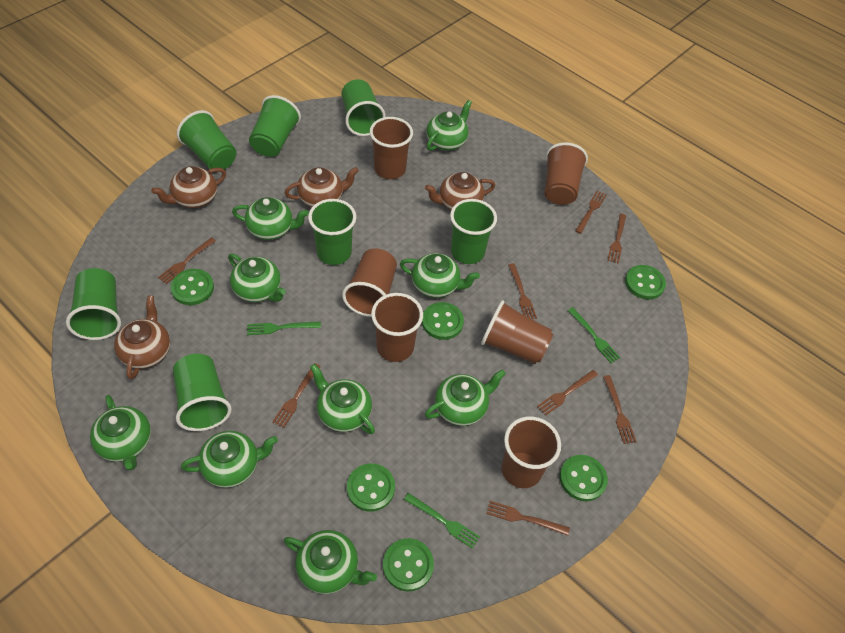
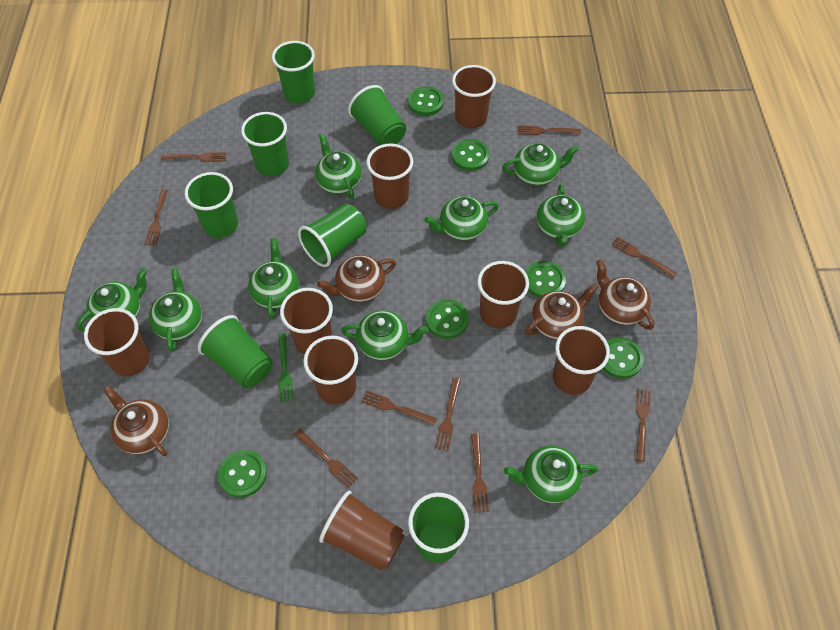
brown cup: 6 -> 8
brown fork: 8 -> 9
green fork: 3 -> 1

